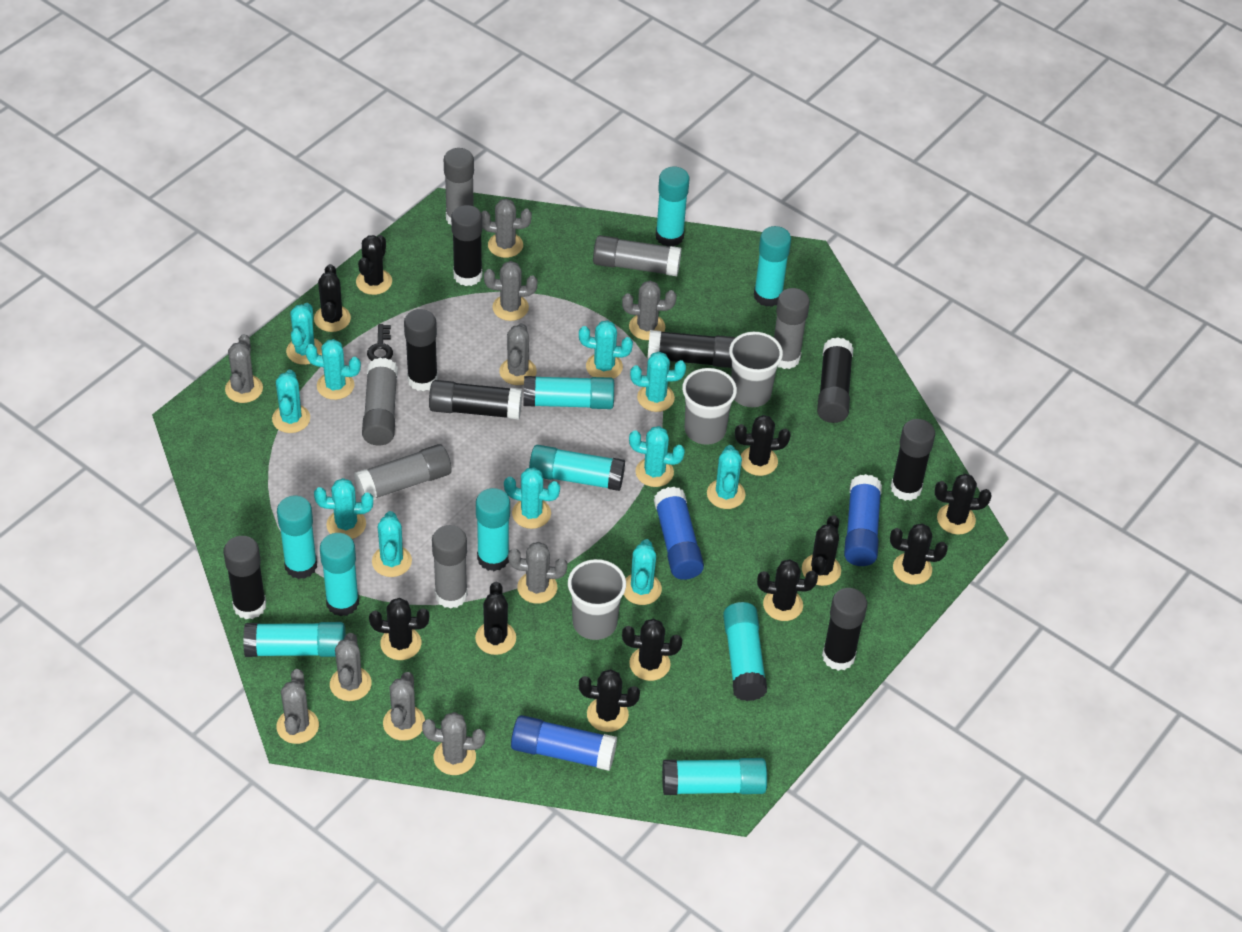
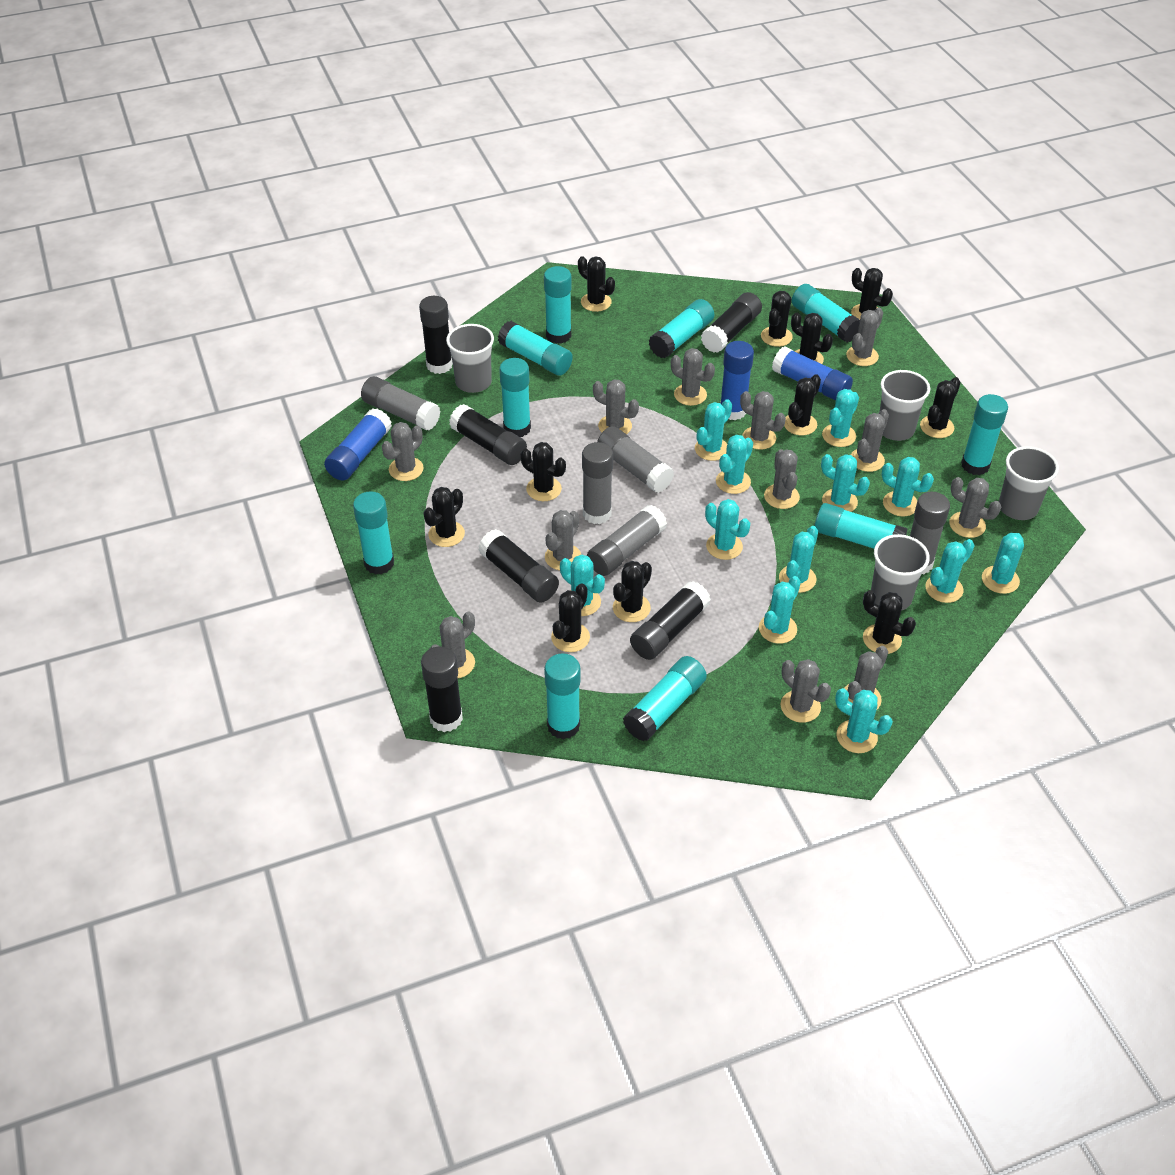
black glue stick: 8 -> 6
black key: 1 -> 0
grey cactus: 10 -> 12
grey cup: 3 -> 4
grey glue stick: 6 -> 5
turquoise cactus: 11 -> 12

